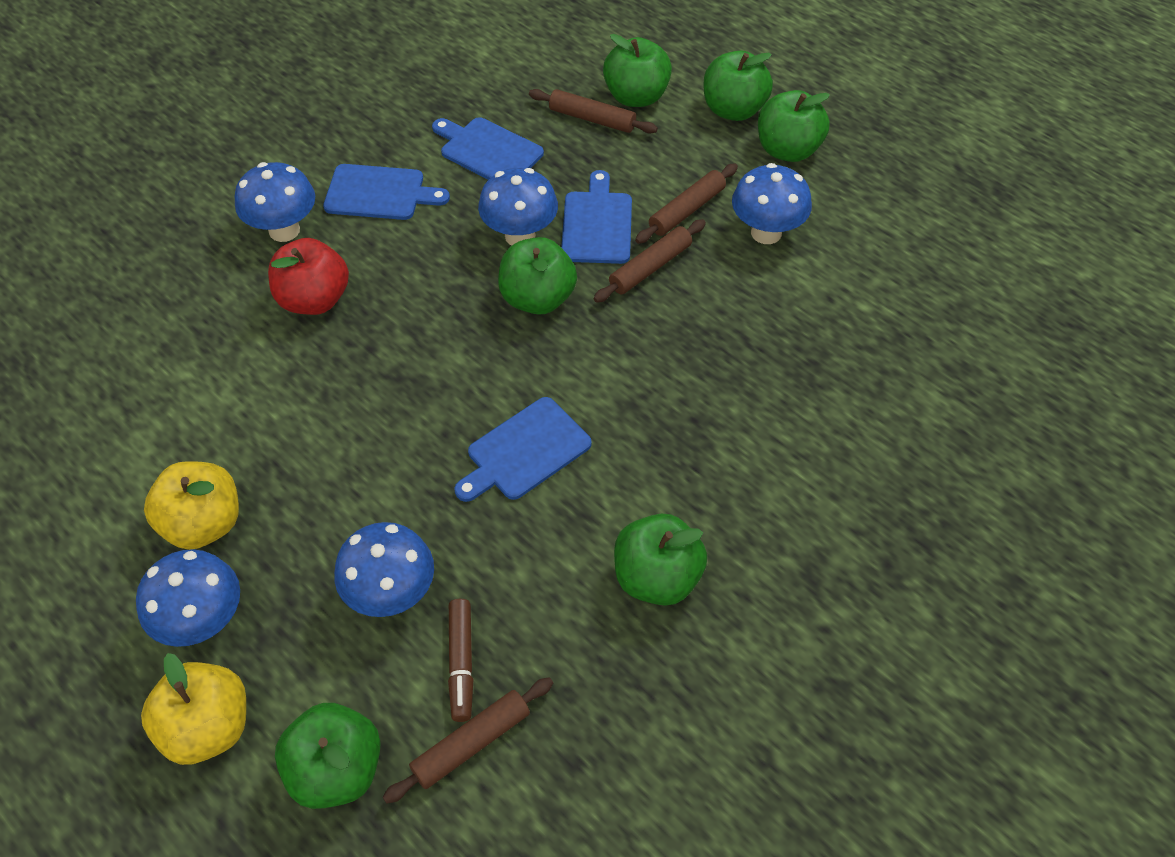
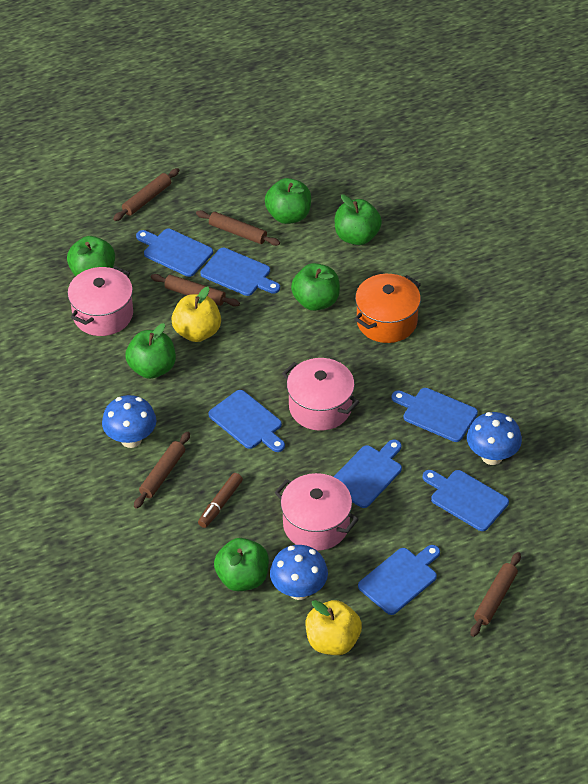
blue cutting board: 4 -> 7
blue mushroom: 5 -> 3
brown rolling pin: 4 -> 5
orange pot: 0 -> 1
pink pot: 0 -> 3
red apple: 1 -> 0

